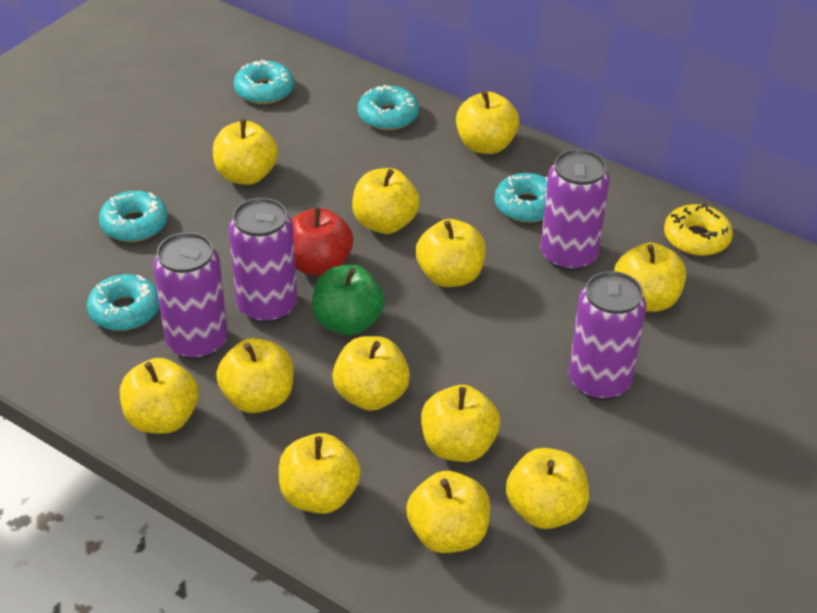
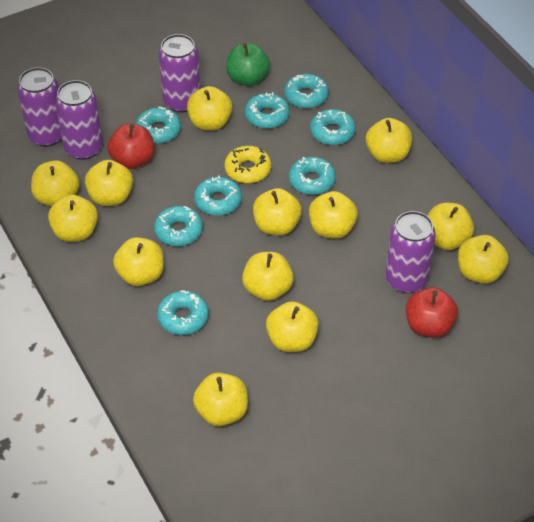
red apple: 1 -> 2
turquoise donut: 5 -> 8
yellow apple: 12 -> 13

